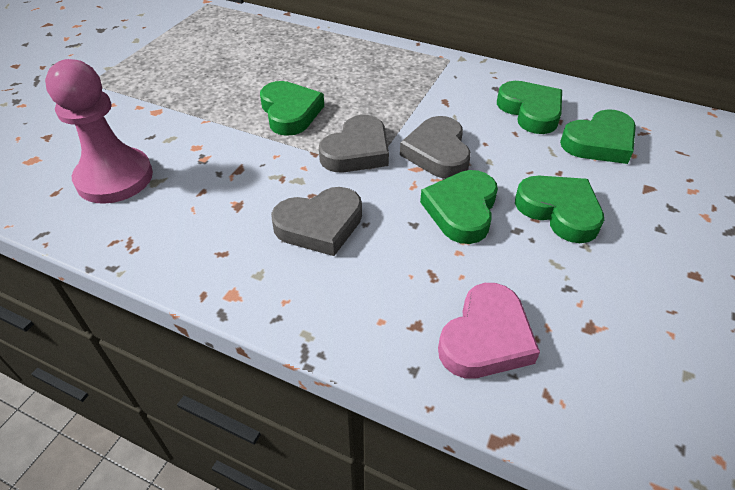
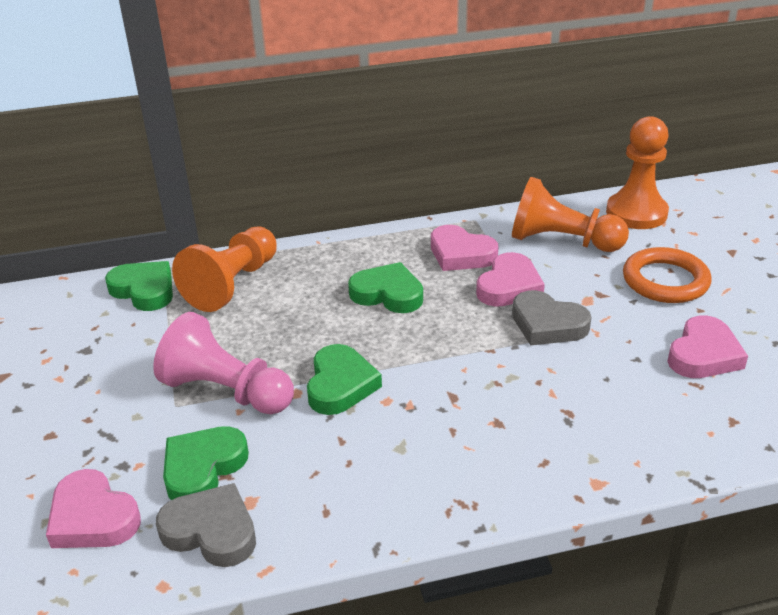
green heart: 5 -> 4
grey heart: 3 -> 2
orange pawn: 0 -> 3
orange ring: 0 -> 1
pink heart: 1 -> 4

